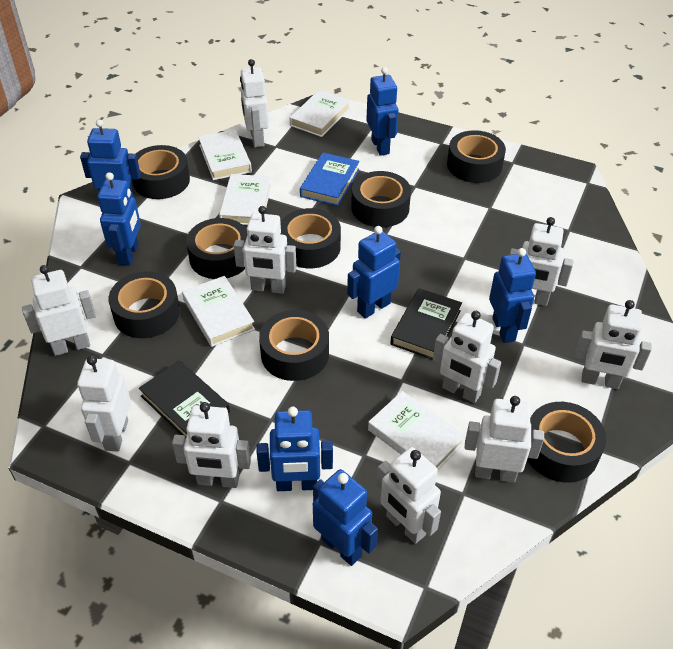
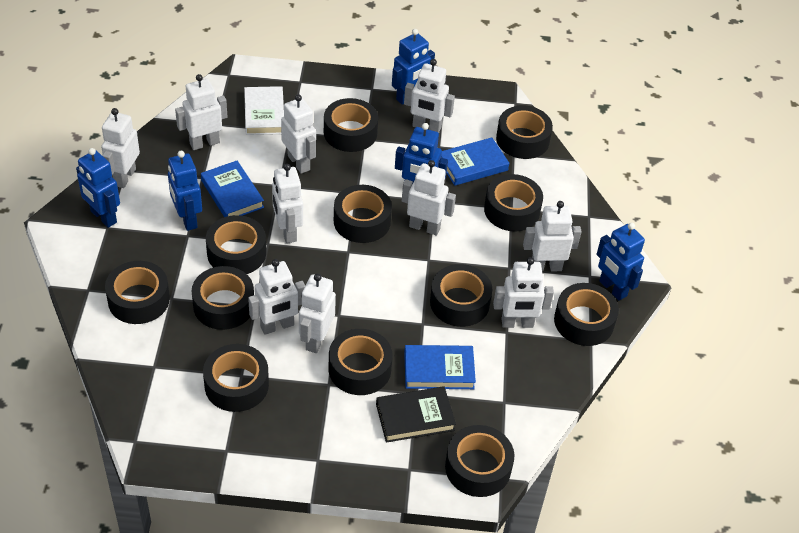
black book: 2 -> 1
black tape: 8 -> 12
blue book: 1 -> 3
blue robot: 7 -> 5
white book: 5 -> 1

